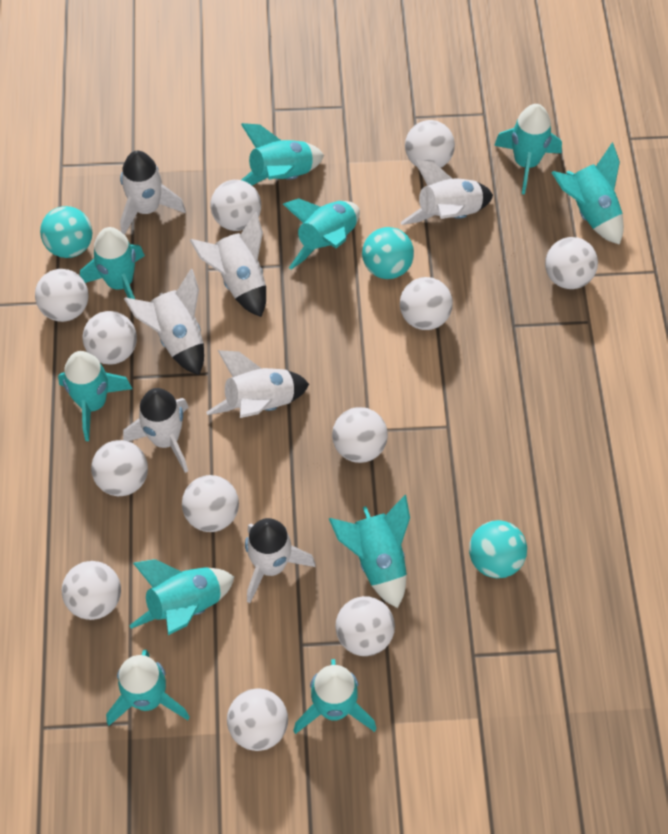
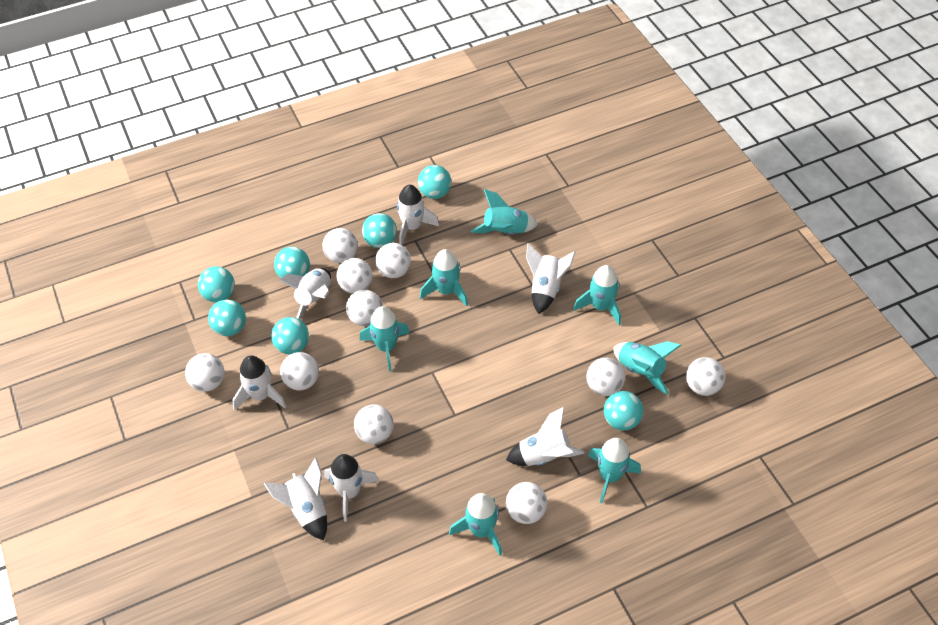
turquoise ball: 3 -> 7
turquoise rocket: 10 -> 7
white ball: 12 -> 10

